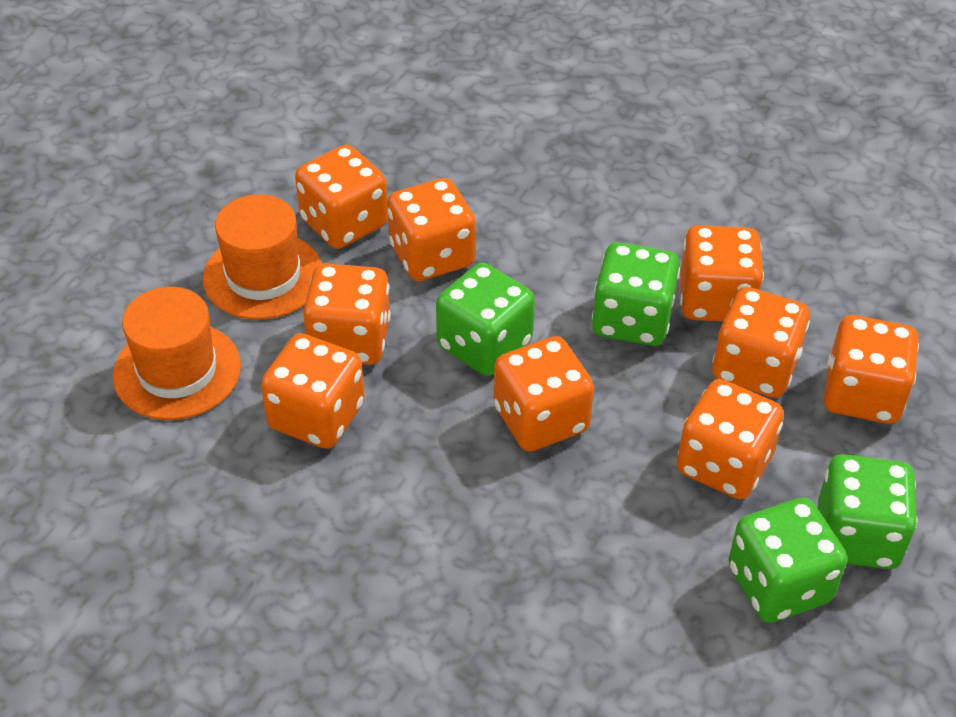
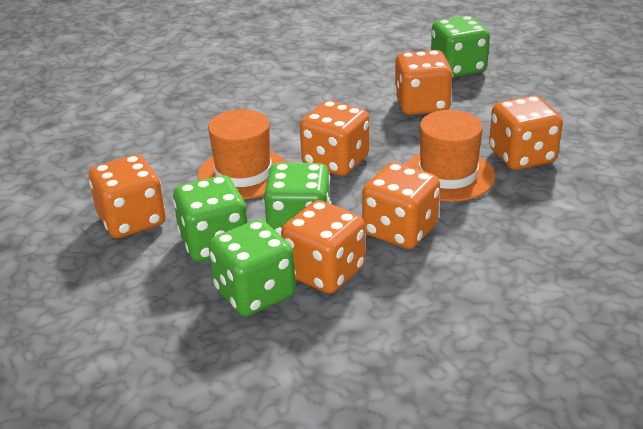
orange dice: 9 -> 6

